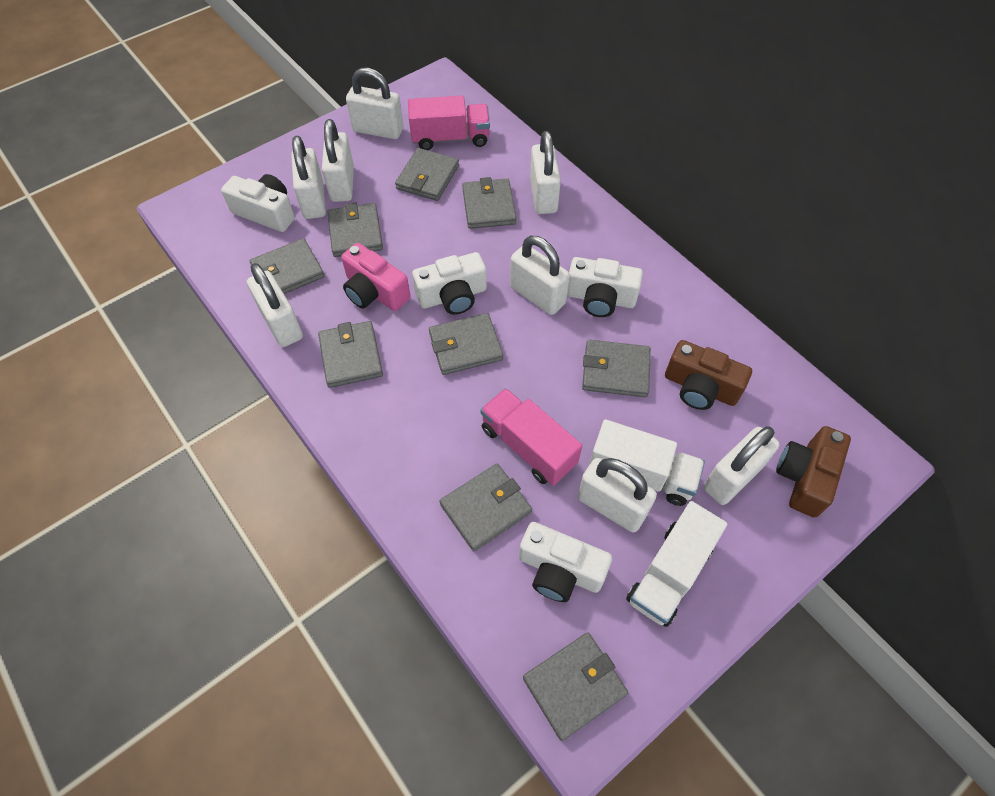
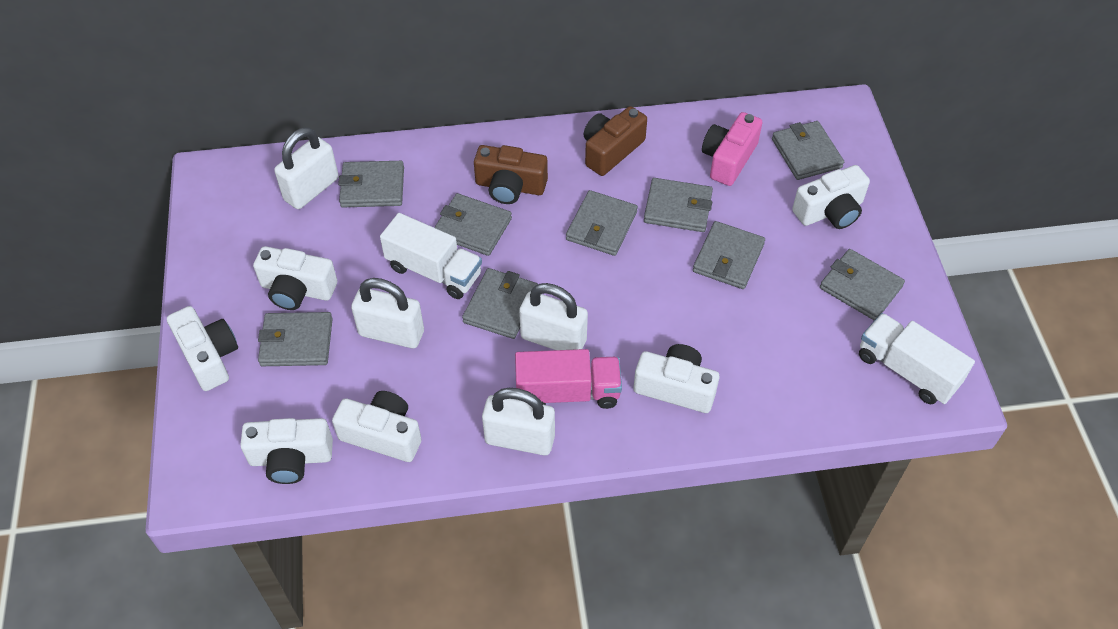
pink truck: 2 -> 1
white camera: 4 -> 6
white padlock: 8 -> 4

